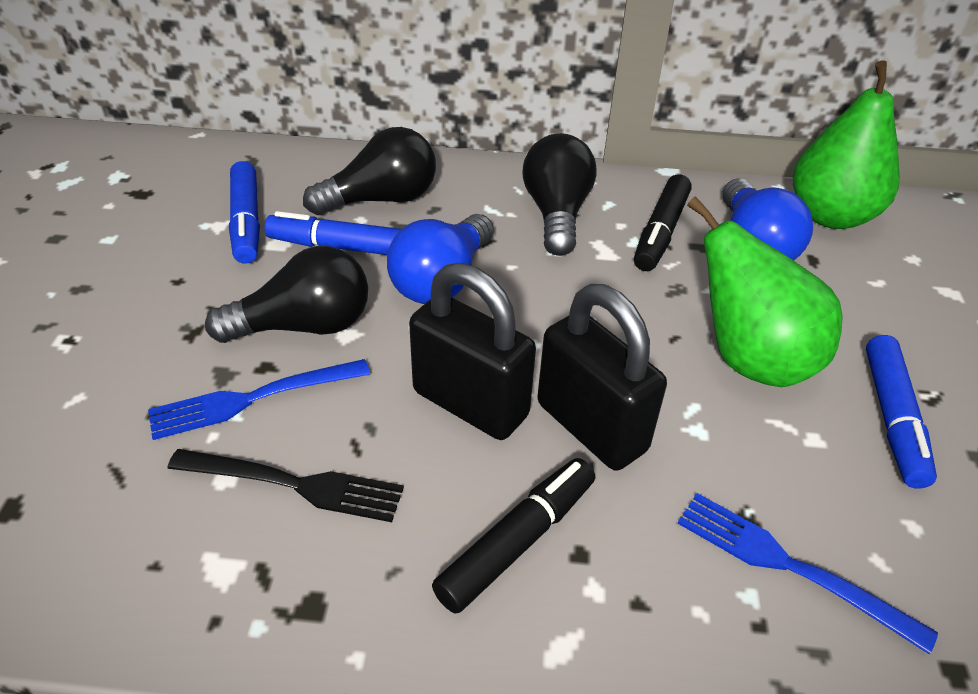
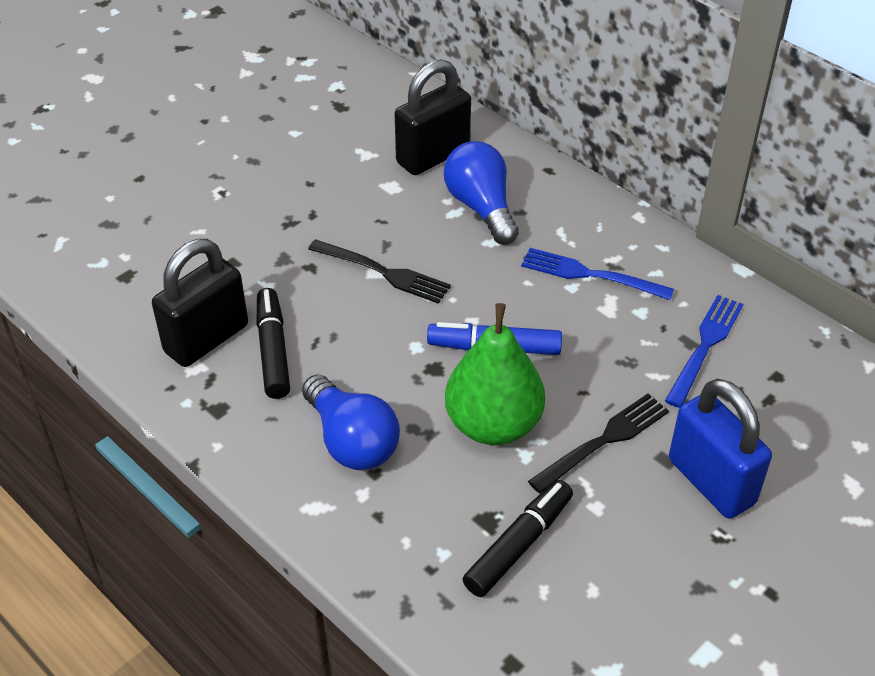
black fork: 1 -> 2
black light bulb: 3 -> 0
blue marker: 3 -> 1
blue padlock: 0 -> 1
green pear: 2 -> 1

